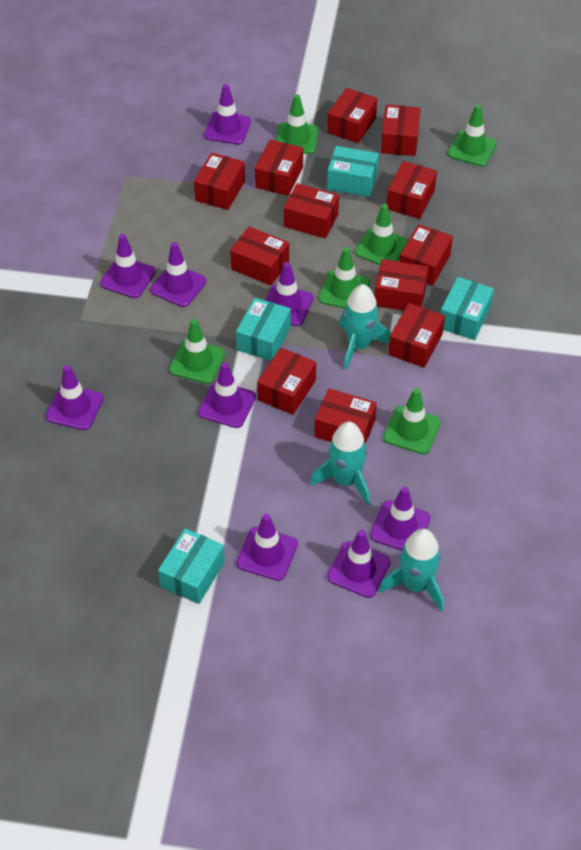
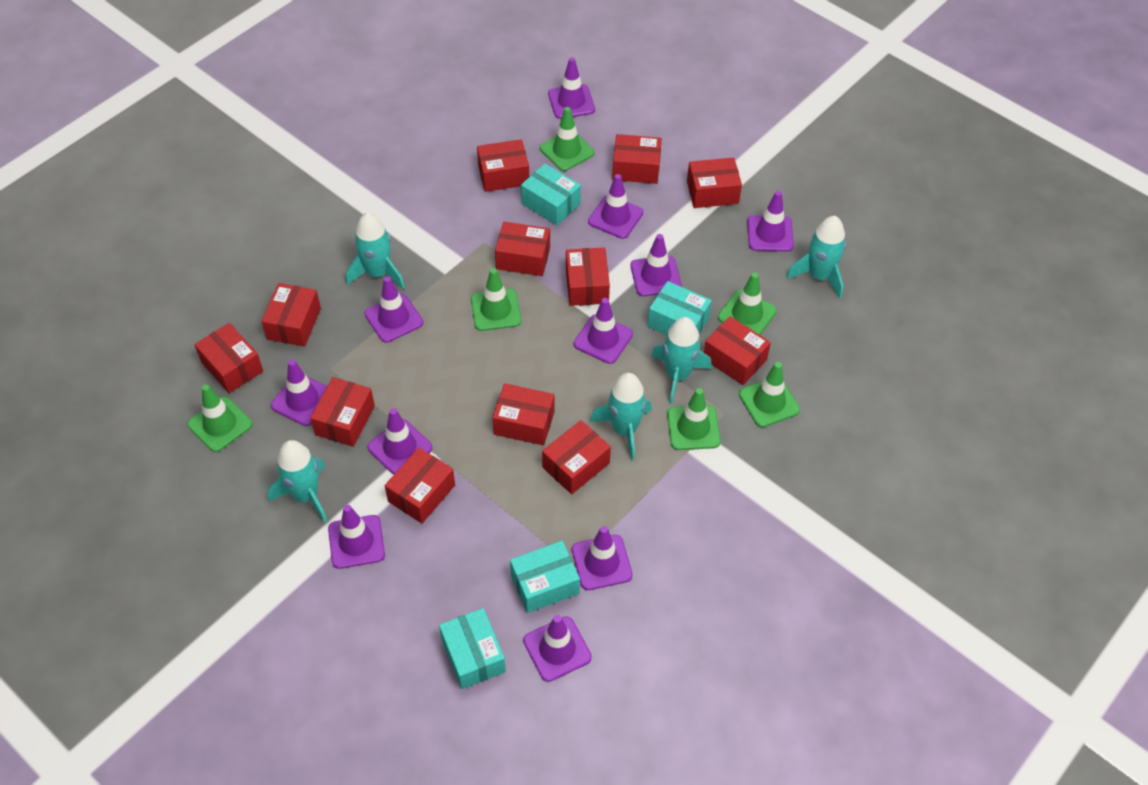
purple traffic cone: 9 -> 11
turquoise rocket: 3 -> 5

